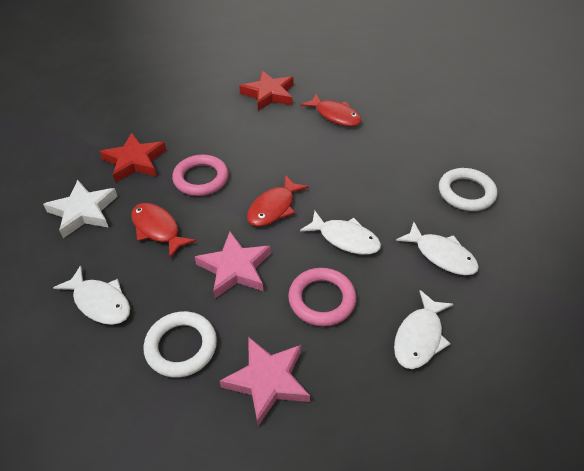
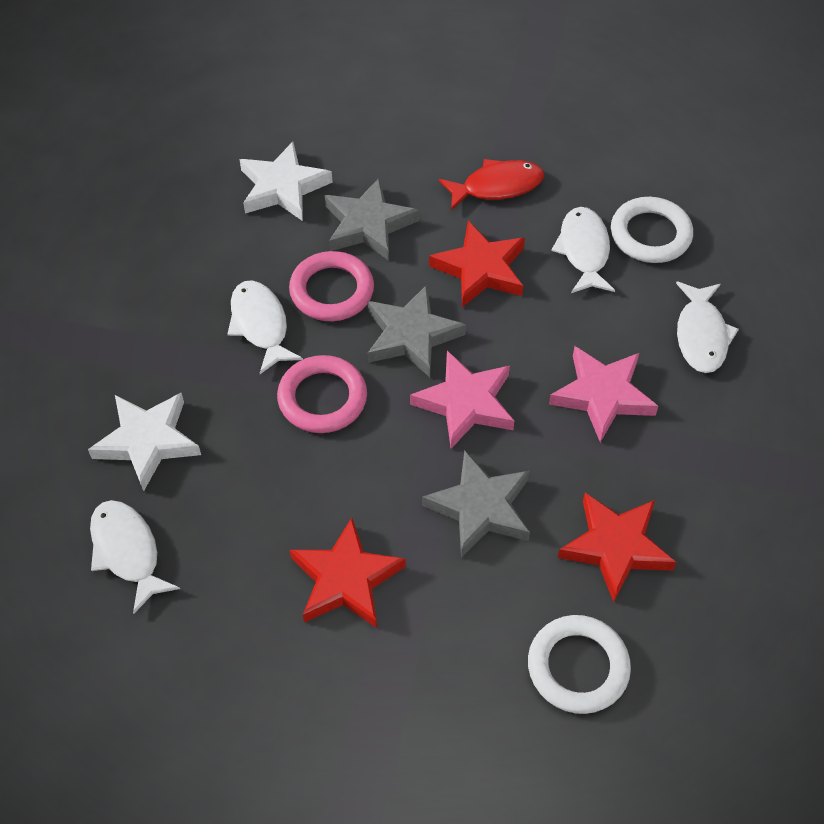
grey star: 0 -> 3
red fish: 3 -> 1
red star: 2 -> 3
white star: 1 -> 2

